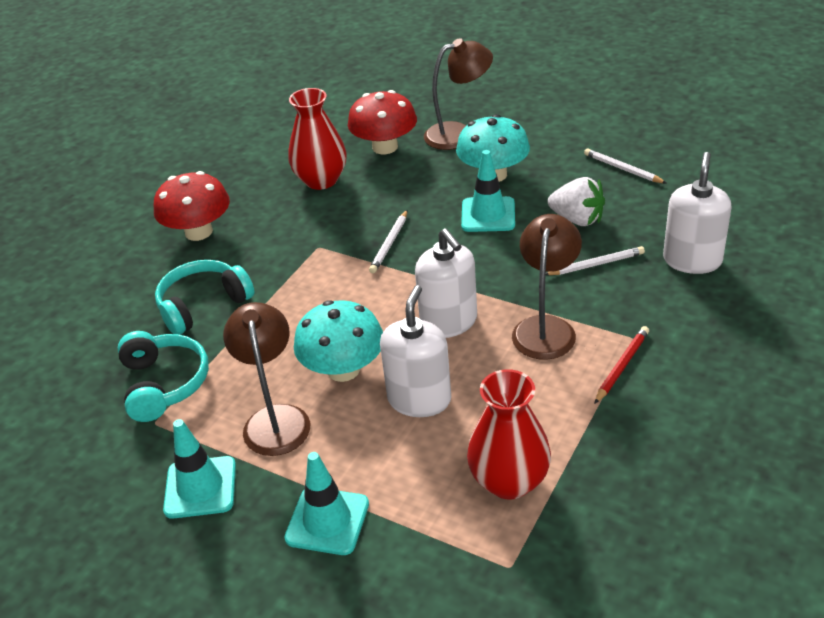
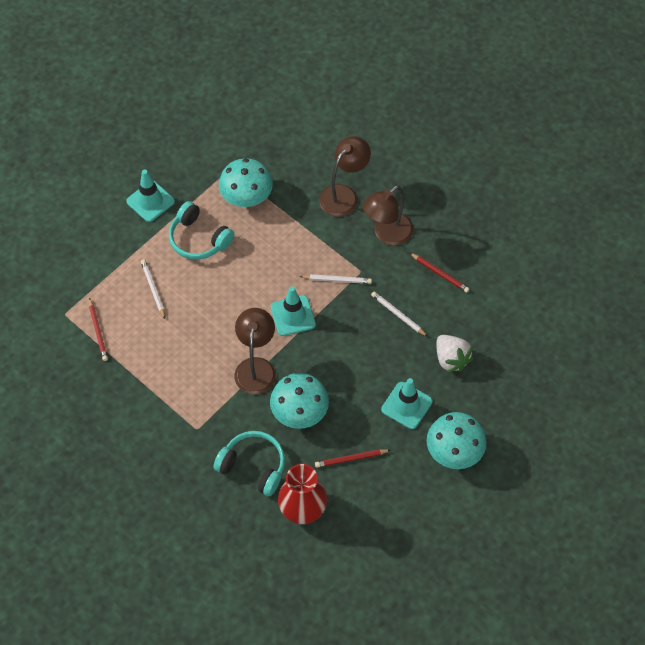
red mushroom: 2 -> 0
red pencil: 1 -> 3
red vase: 2 -> 1
turquoise mushroom: 2 -> 3
white soap dispenser: 3 -> 0

